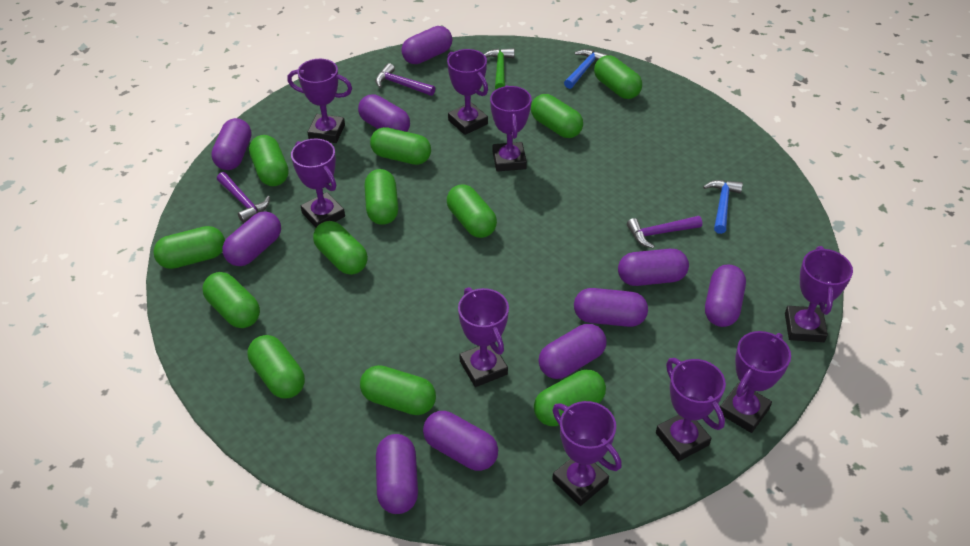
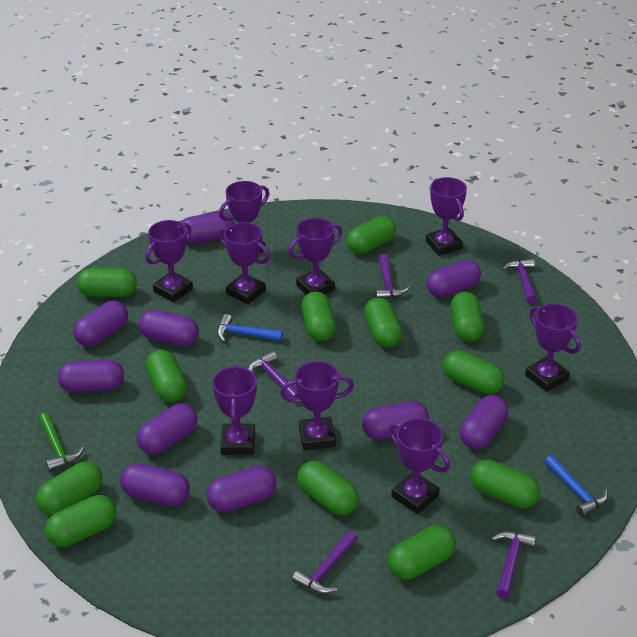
purple hammer: 3 -> 5

